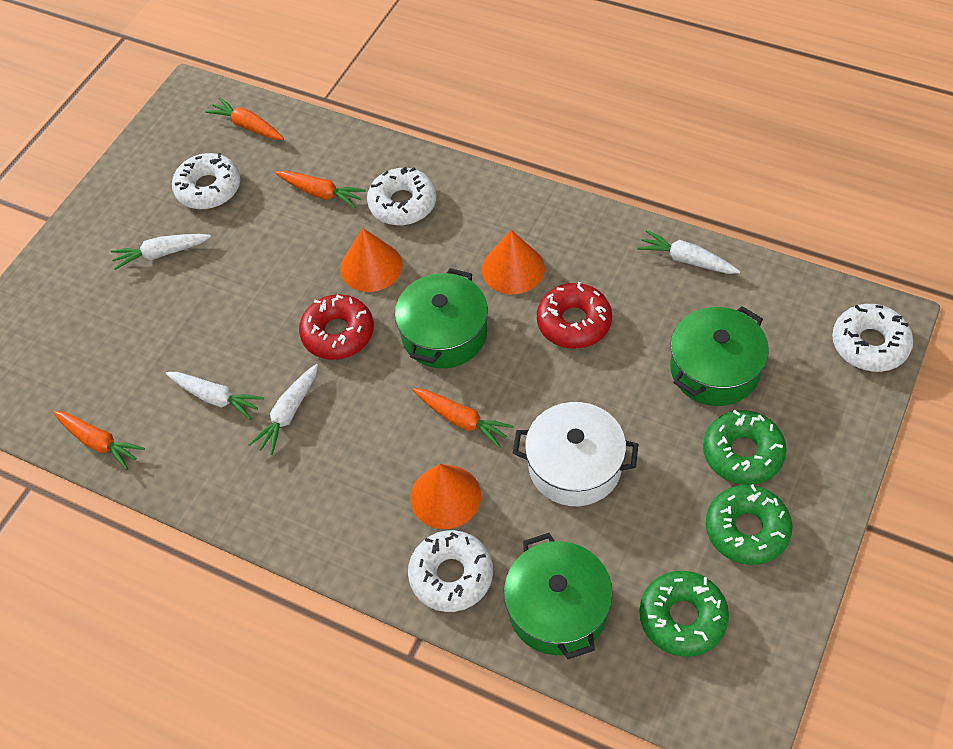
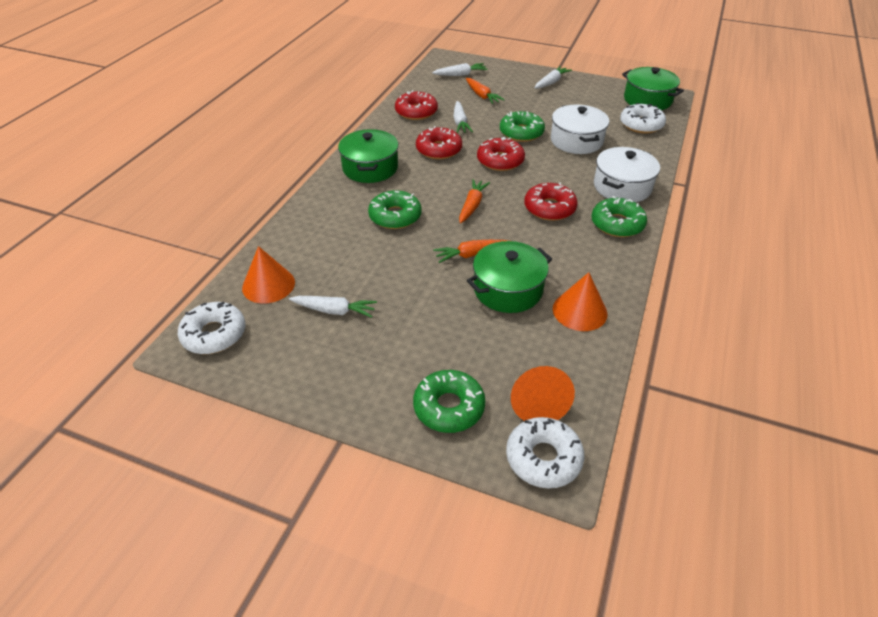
green donut: 3 -> 4
orange carrot: 4 -> 3
red donut: 2 -> 4
white donut: 4 -> 3
white pot: 1 -> 2

